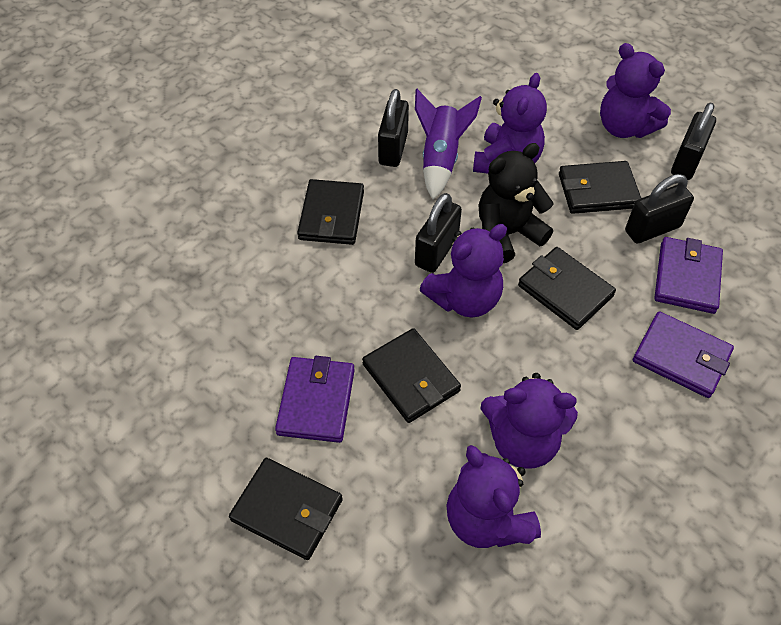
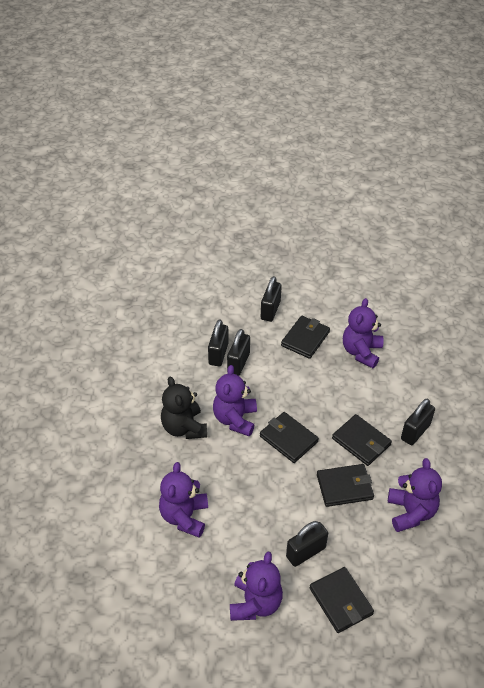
black padlock: 4 -> 5
purple rocket: 1 -> 0
purple wallet: 3 -> 0

